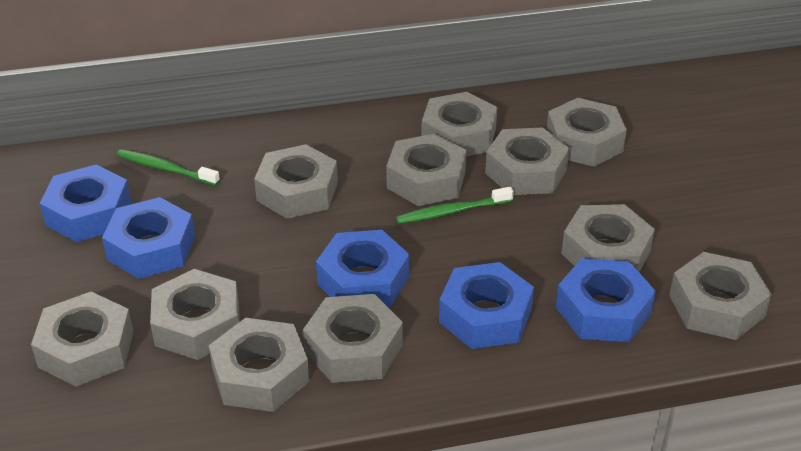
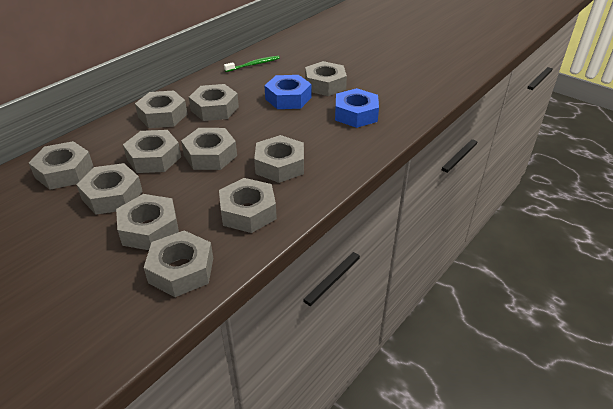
blue nut: 5 -> 2
green toothbrush: 2 -> 1

